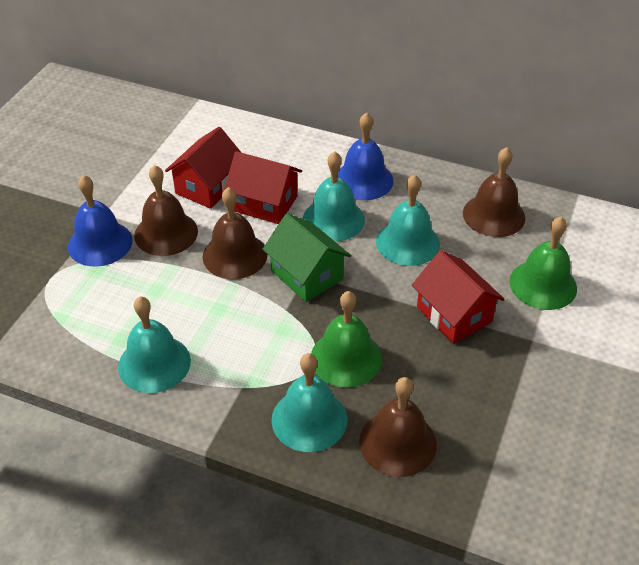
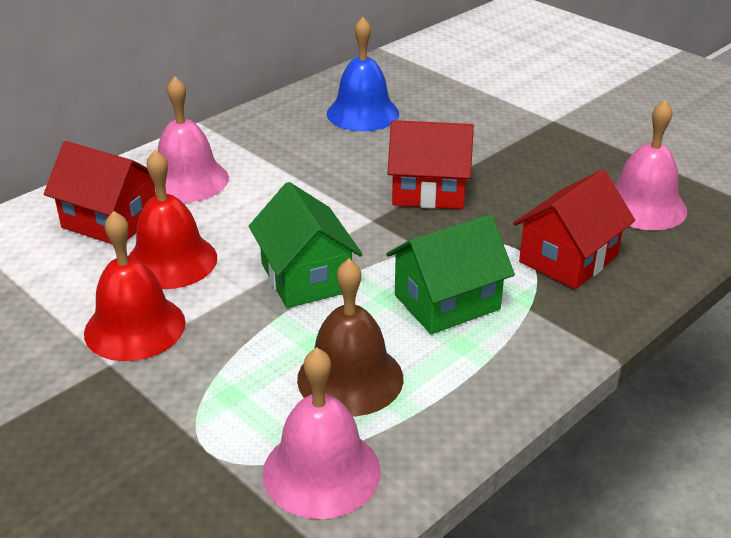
blue bell: 2 -> 1
brown bell: 4 -> 1
green bell: 2 -> 0
green house: 1 -> 2
pink bell: 0 -> 3
red bell: 0 -> 2
turquoise bell: 4 -> 0

